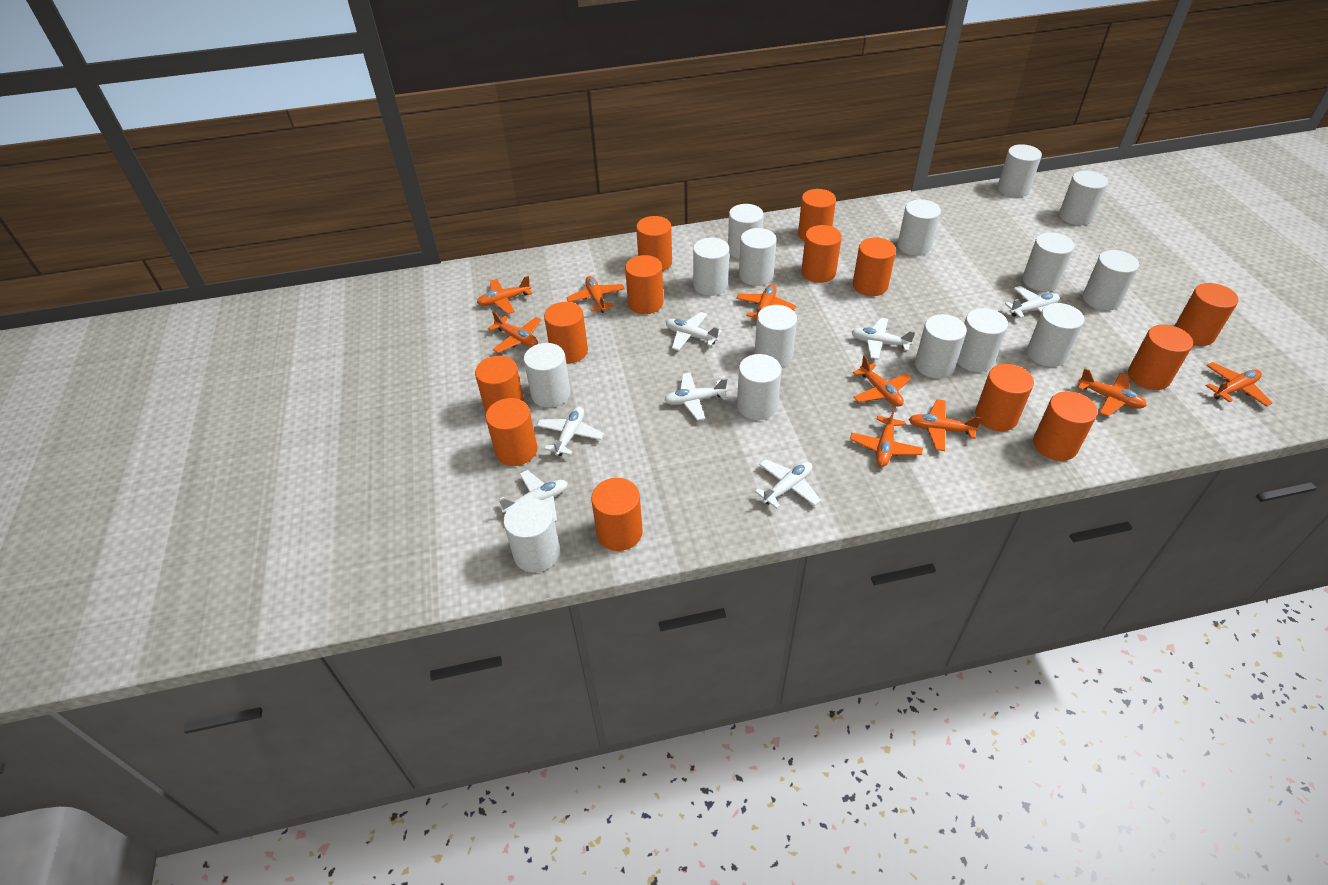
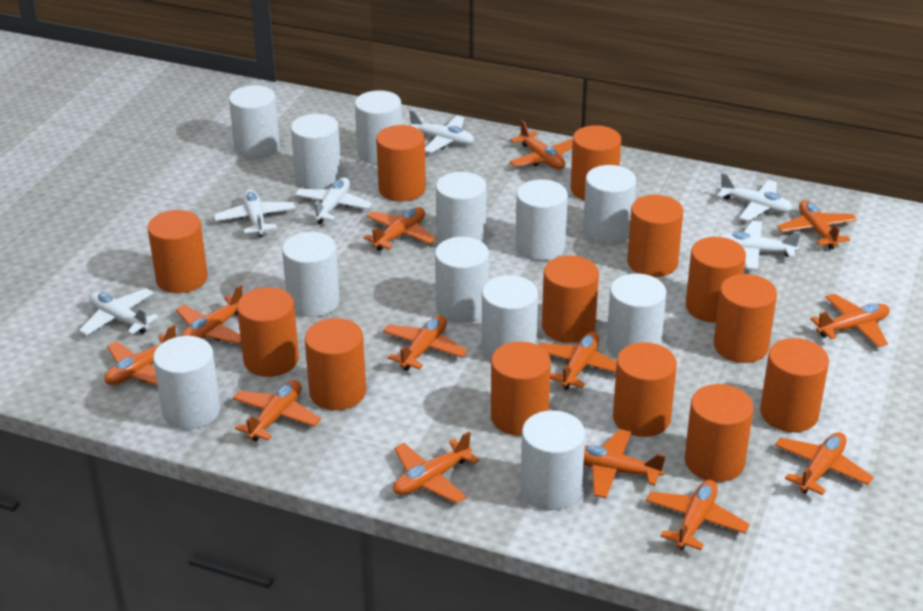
orange plane: 9 -> 13
white cylinder: 15 -> 12
white plane: 7 -> 6

